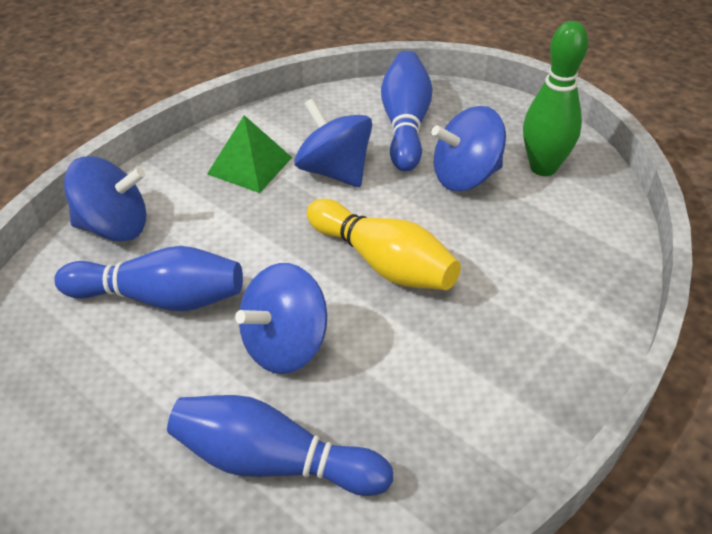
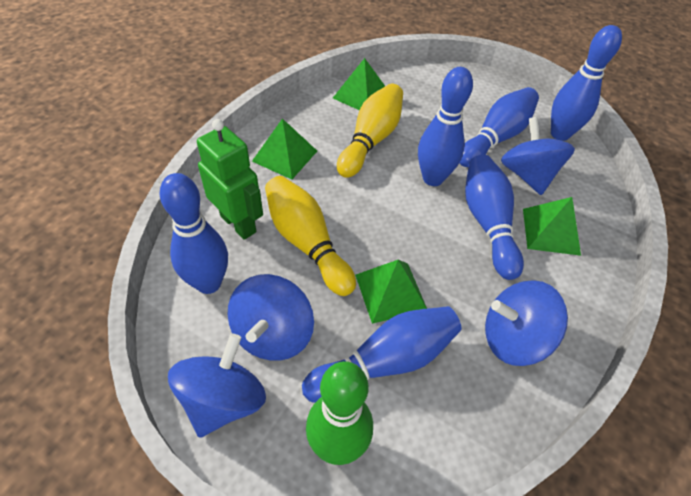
blue bowling pin: 3 -> 6
green pyramid: 1 -> 4
green robot: 0 -> 1
yellow bowling pin: 1 -> 2

